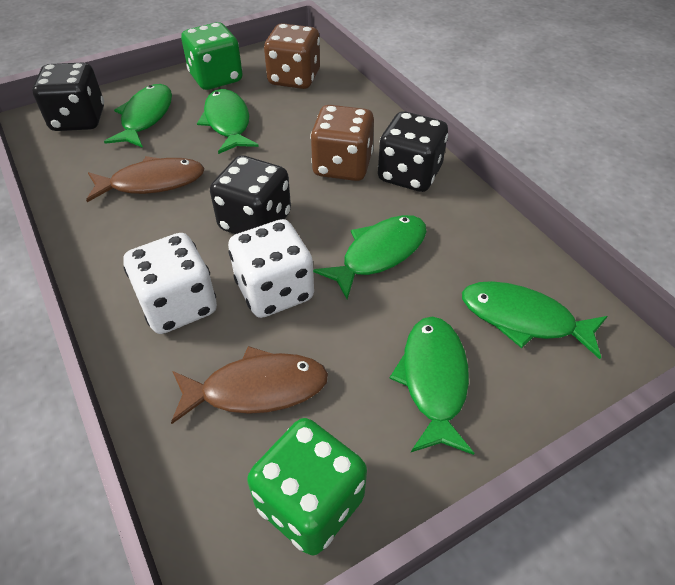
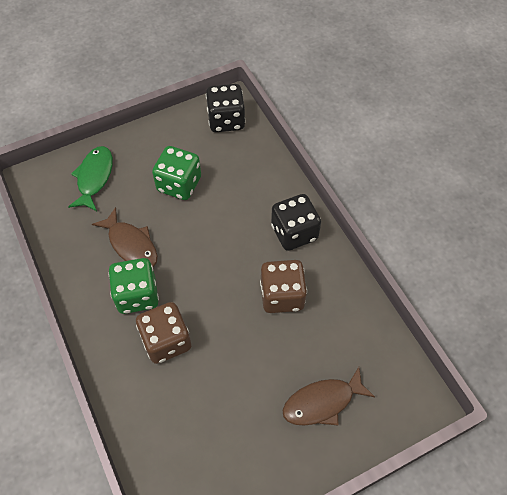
black dice: 3 -> 2
green fish: 5 -> 1
white dice: 2 -> 0

